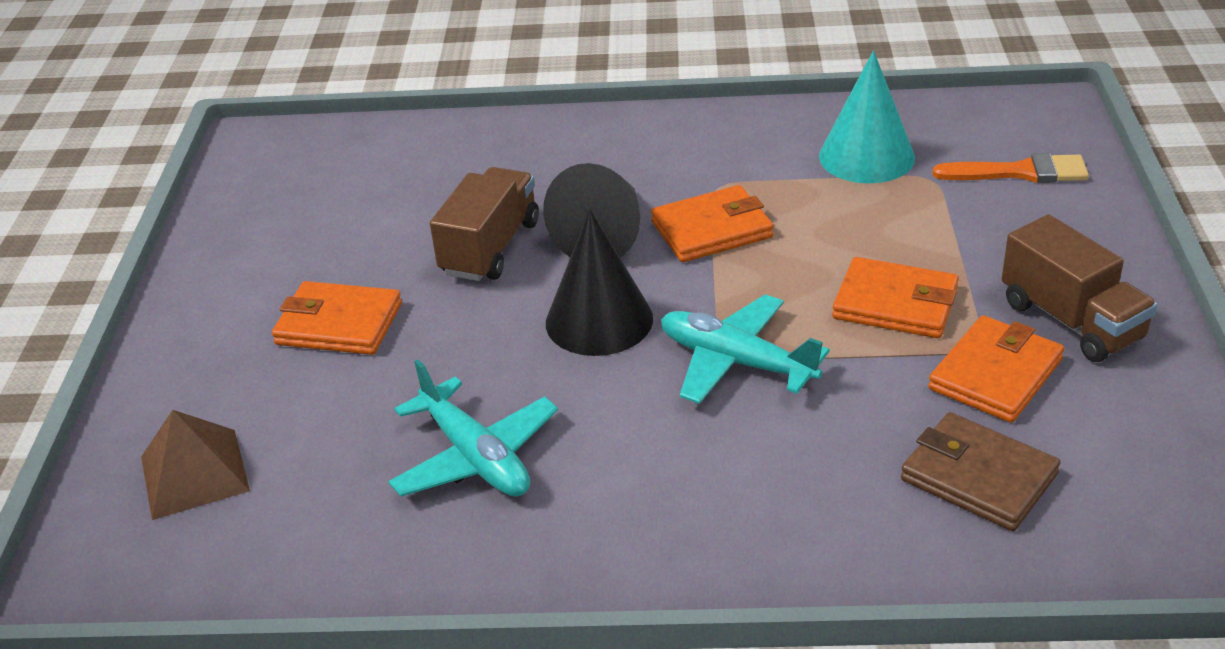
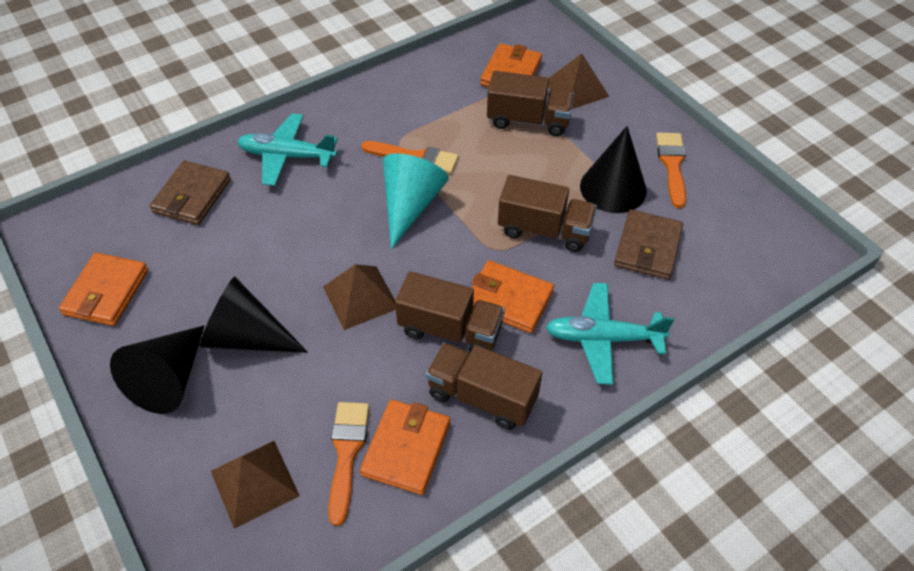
black cone: 2 -> 3
brown pyramid: 1 -> 3
brown truck: 2 -> 4
brown wallet: 1 -> 2
orange brush: 1 -> 3

